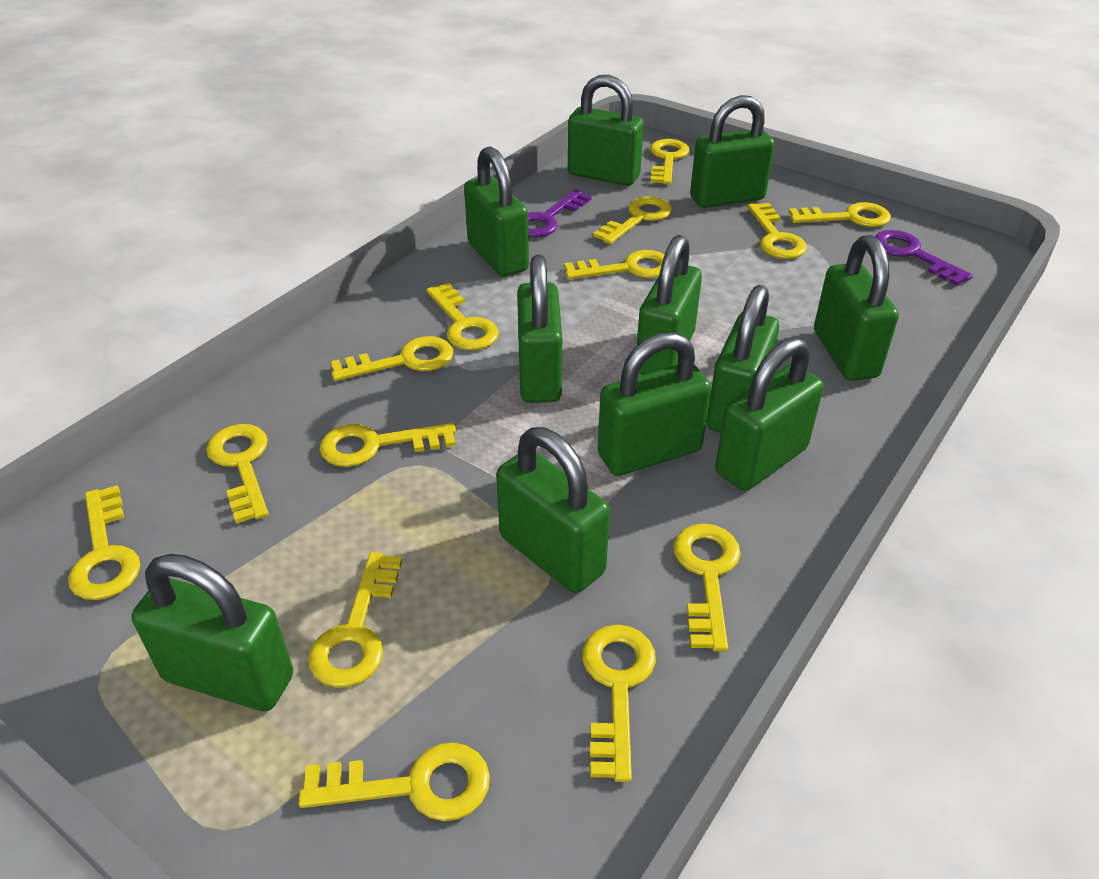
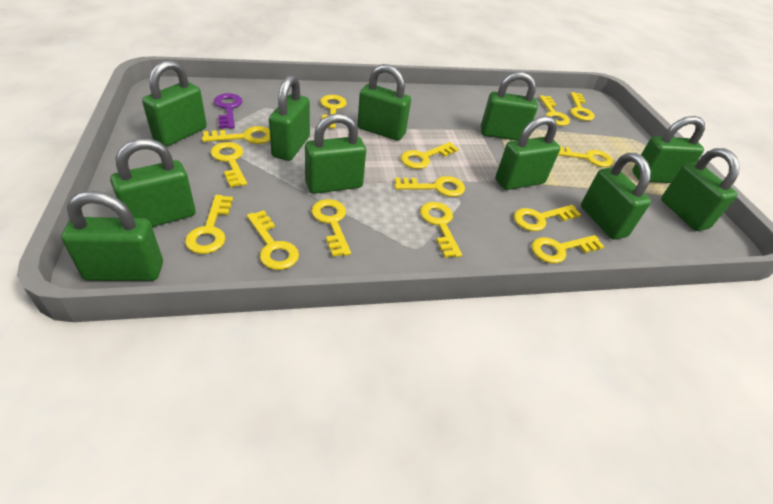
purple key: 2 -> 1

